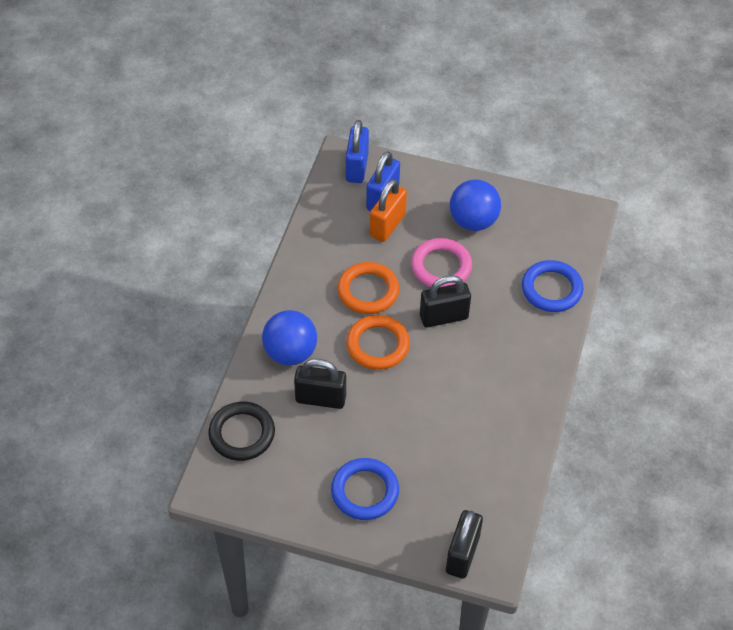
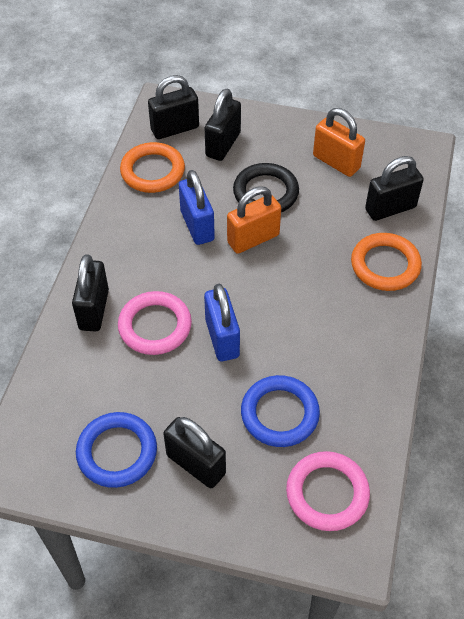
black padlock: 3 -> 5
blue ball: 2 -> 0
orange padlock: 1 -> 2
pink ring: 1 -> 2

